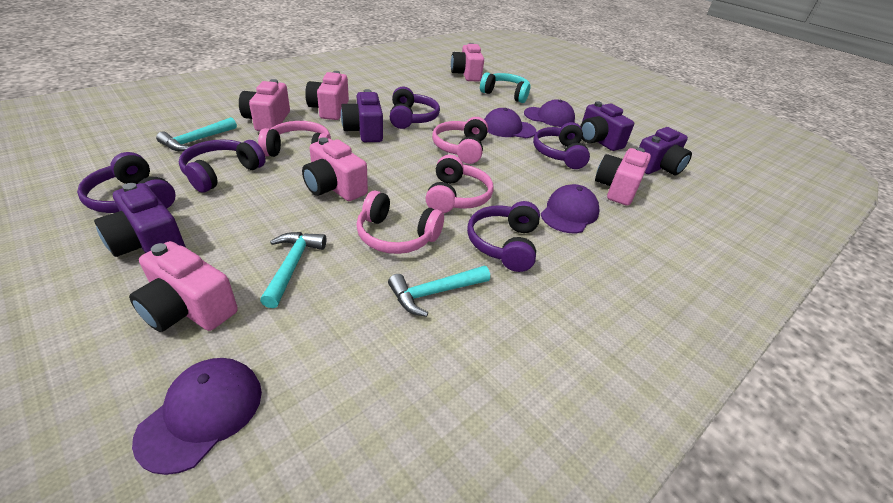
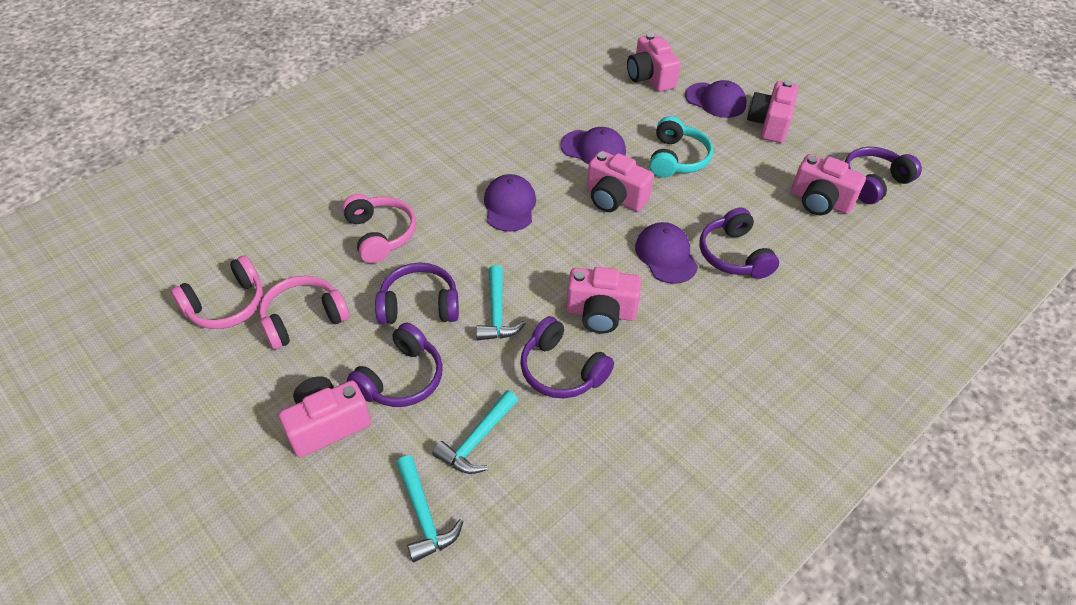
pink headphones: 4 -> 3
purple camera: 4 -> 0

